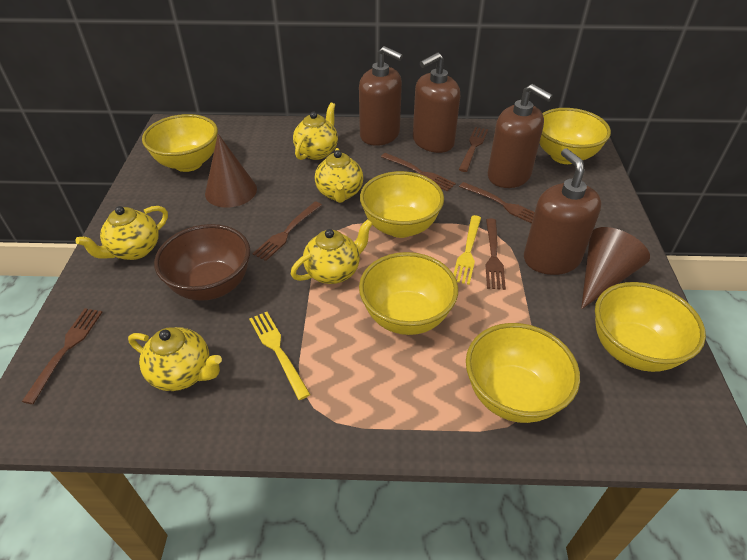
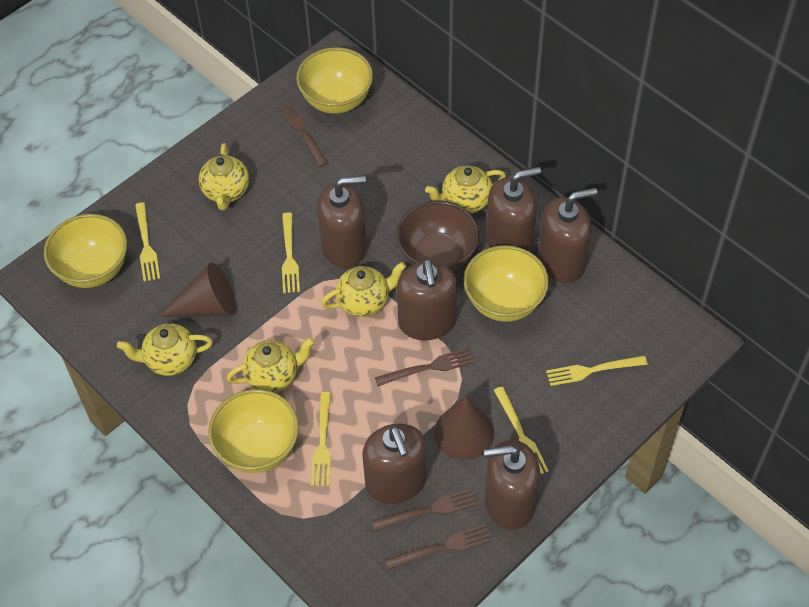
brown fork: 6 -> 4
brown soap dispenser: 4 -> 6
yellow bowl: 6 -> 4
yellow fork: 2 -> 5

